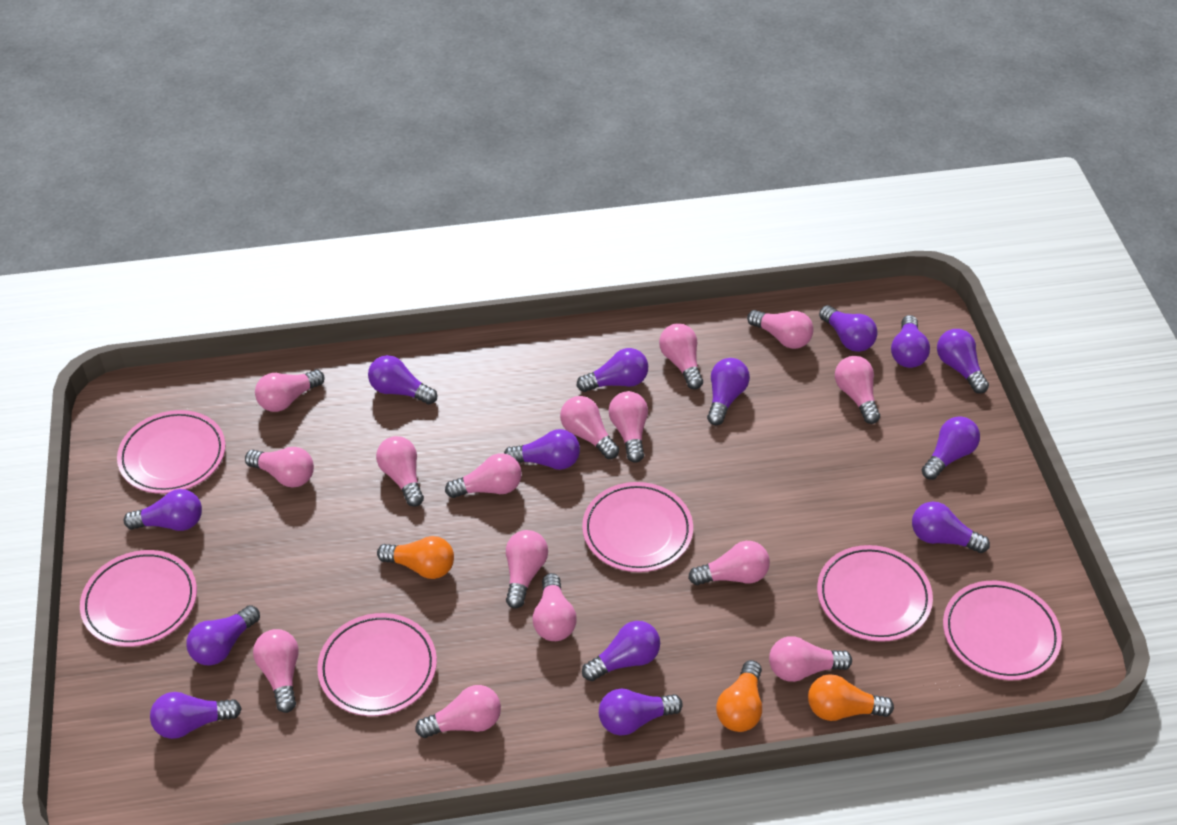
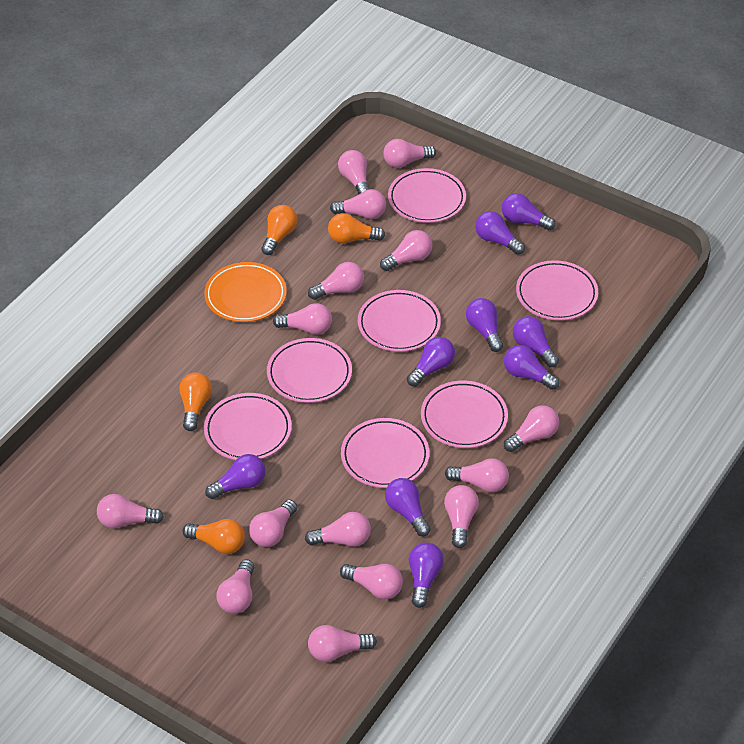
orange light bulb: 3 -> 4
orange plate: 0 -> 1
pink plate: 6 -> 7
purple light bulb: 14 -> 9

